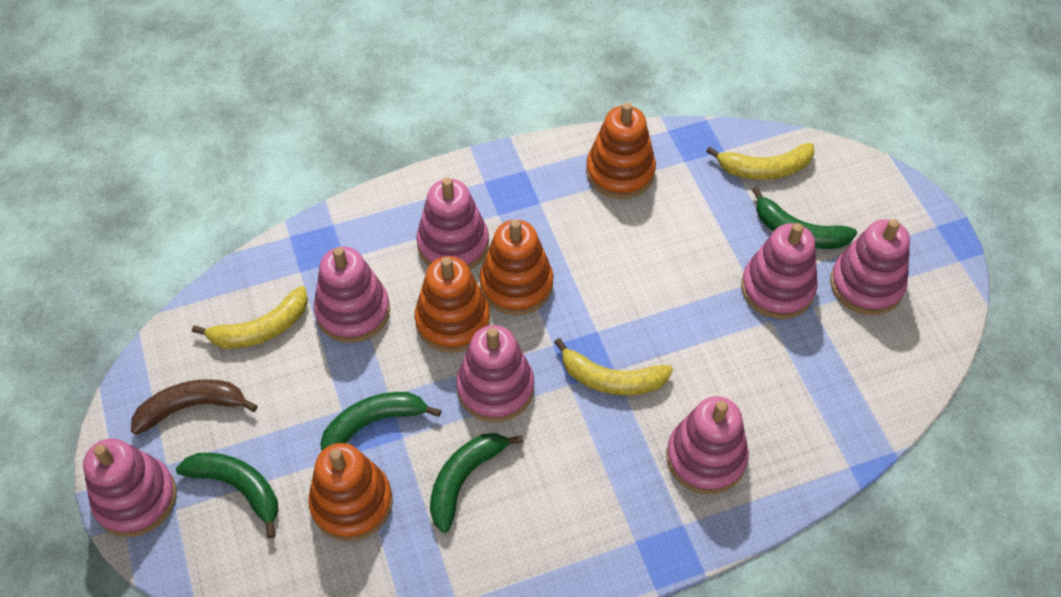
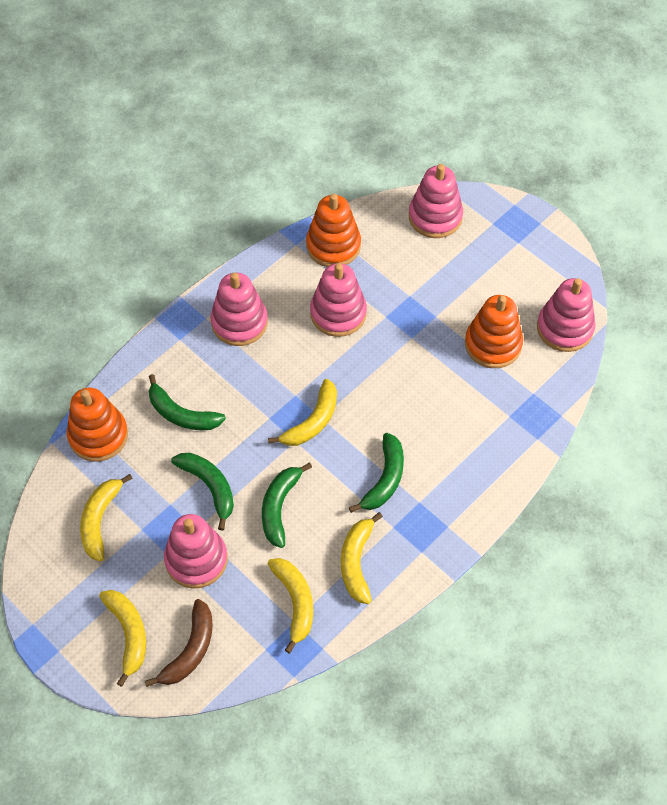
orange stacking toy: 4 -> 3
pink stacking toy: 7 -> 5
yellow banana: 3 -> 5

